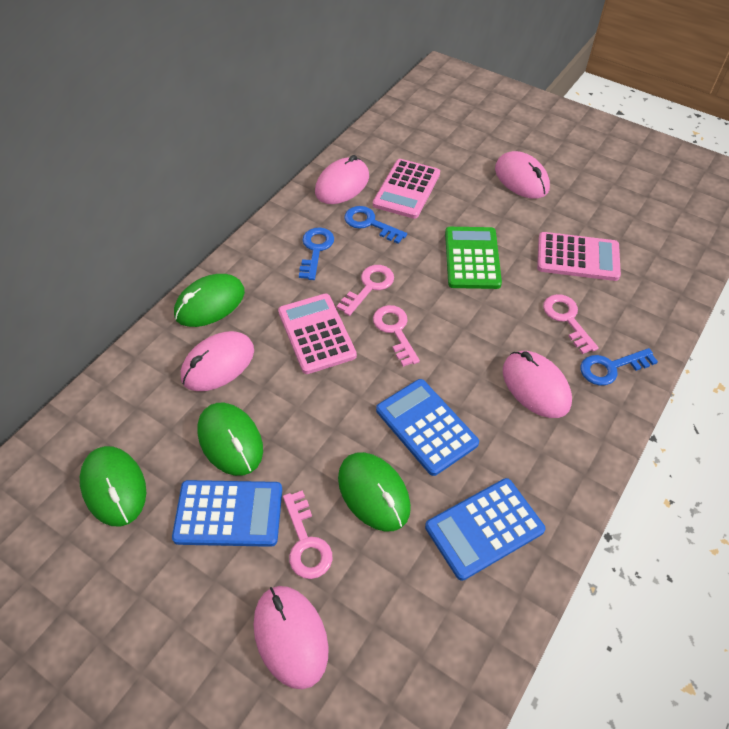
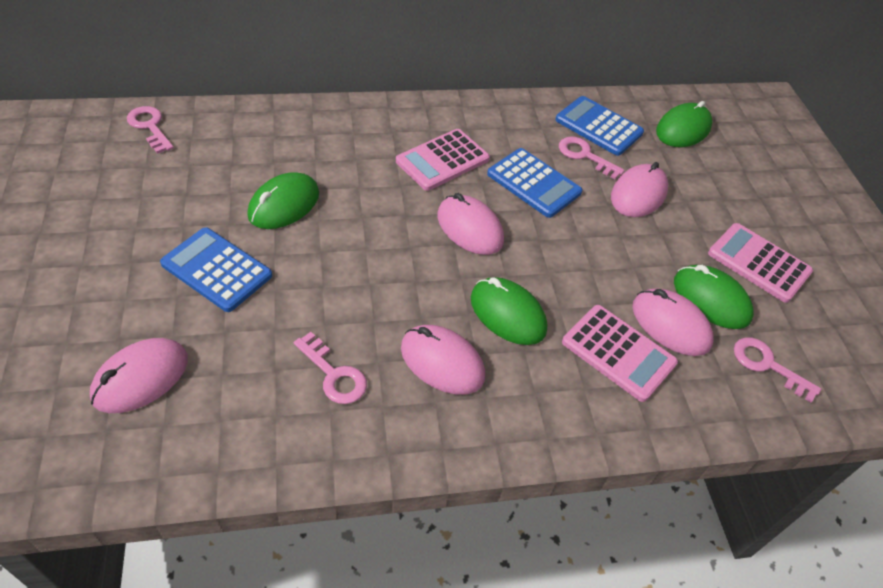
blue key: 3 -> 0
green calculator: 1 -> 0

